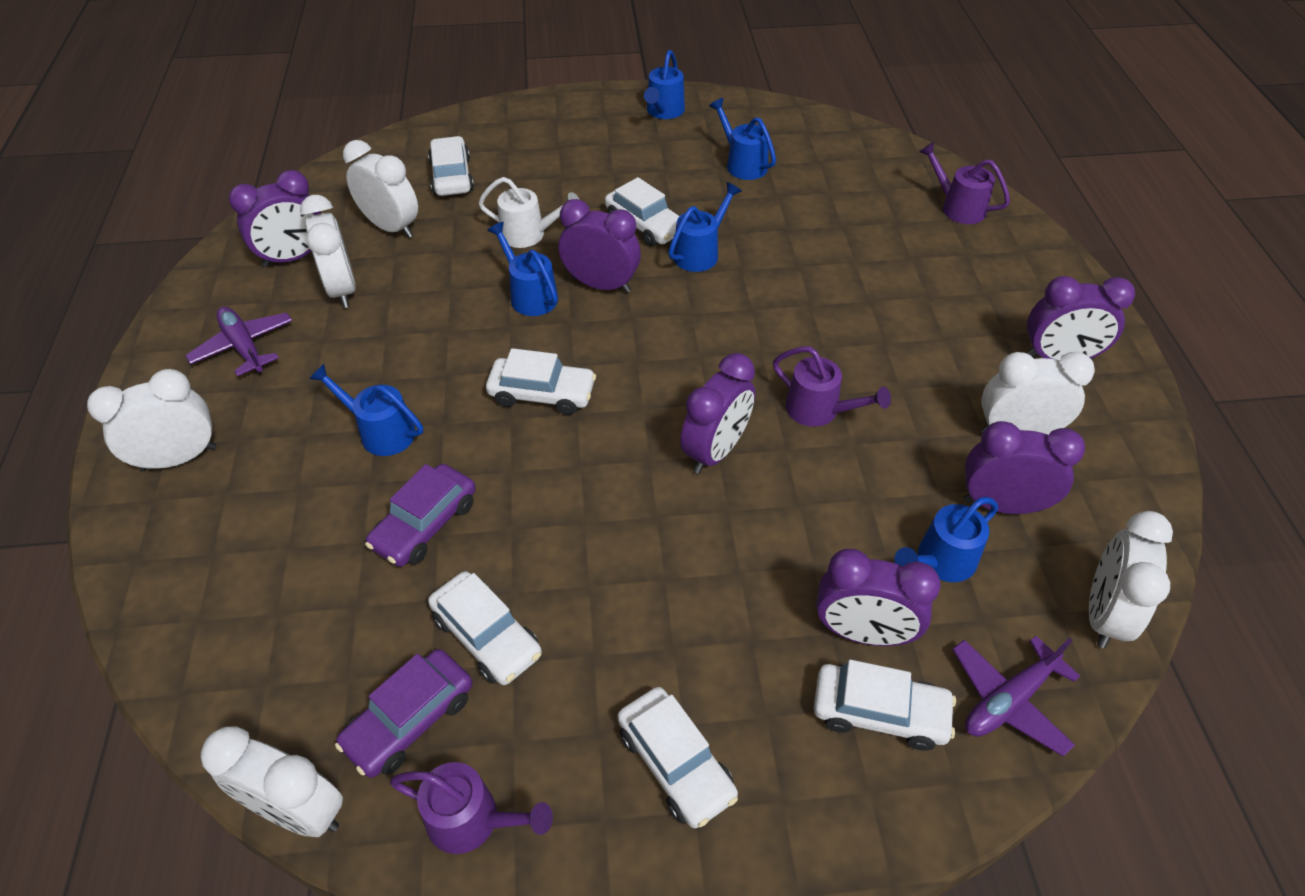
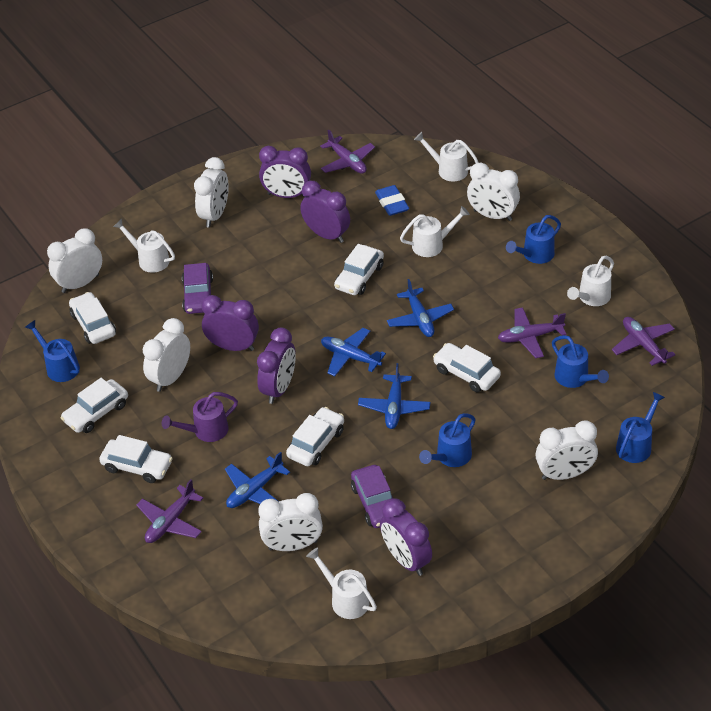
blue eraser: 0 -> 1
blue plane: 0 -> 4
blue watering can: 6 -> 5
purple clock: 6 -> 5
purple plane: 2 -> 4
purple watering can: 3 -> 1
white watering can: 1 -> 5

